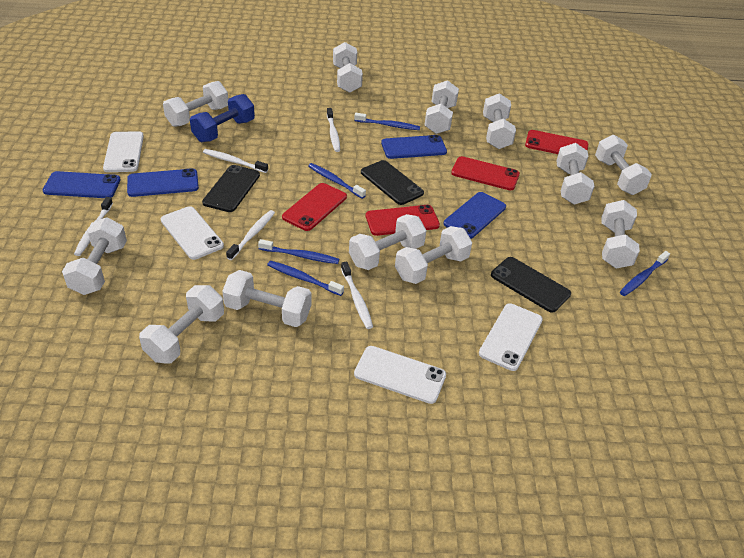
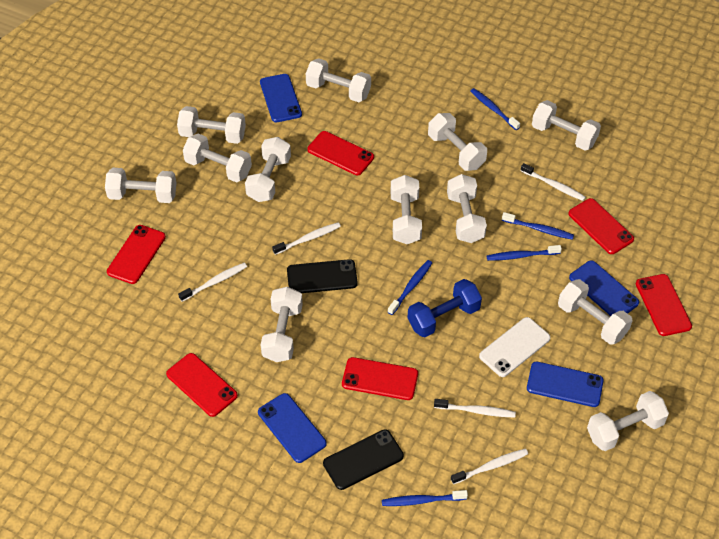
black phone: 3 -> 2
red phone: 4 -> 6
white phone: 4 -> 1

